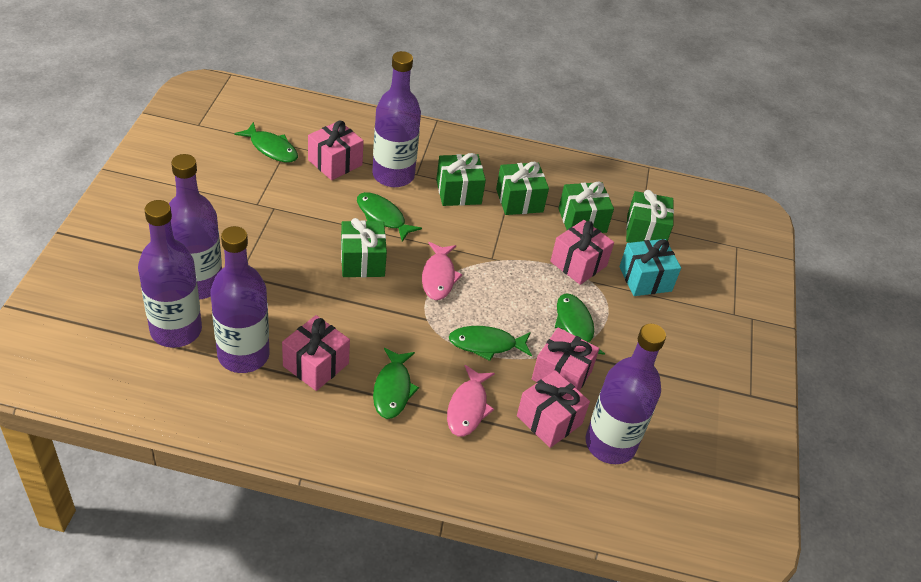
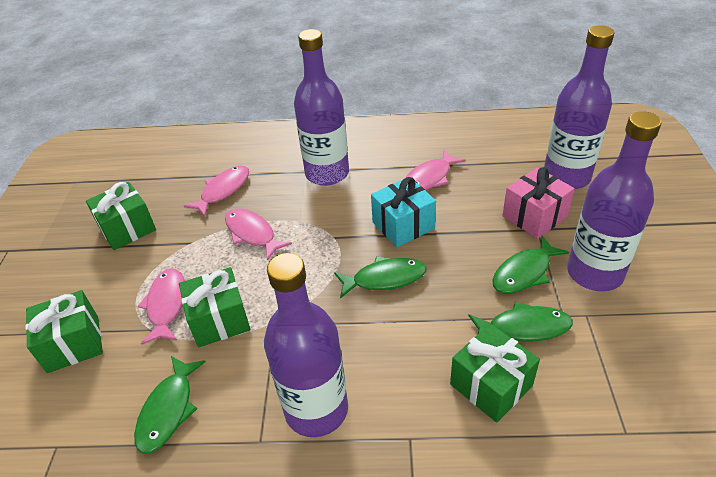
green fish: 5 -> 4
green gift: 5 -> 4
pink fish: 2 -> 4
pink gift: 5 -> 1
purple bottle: 5 -> 4

